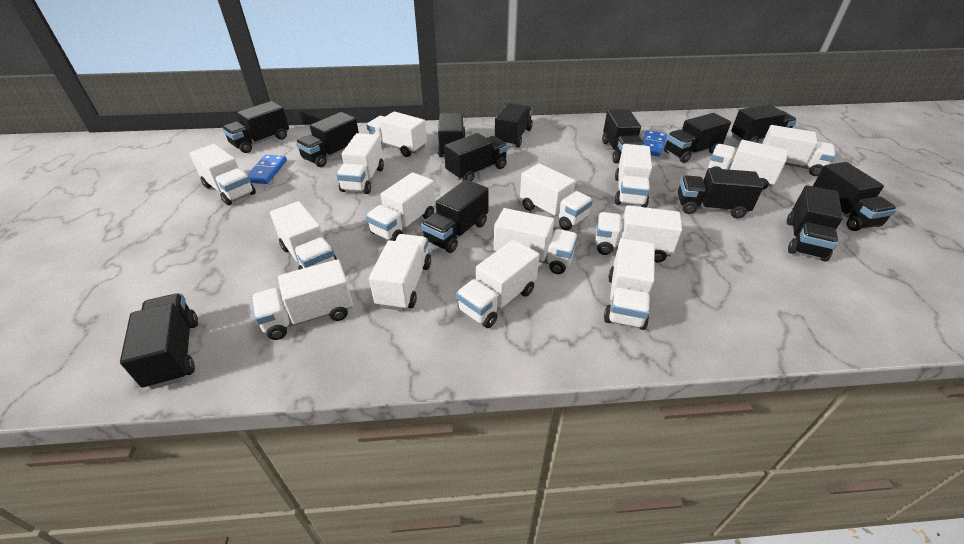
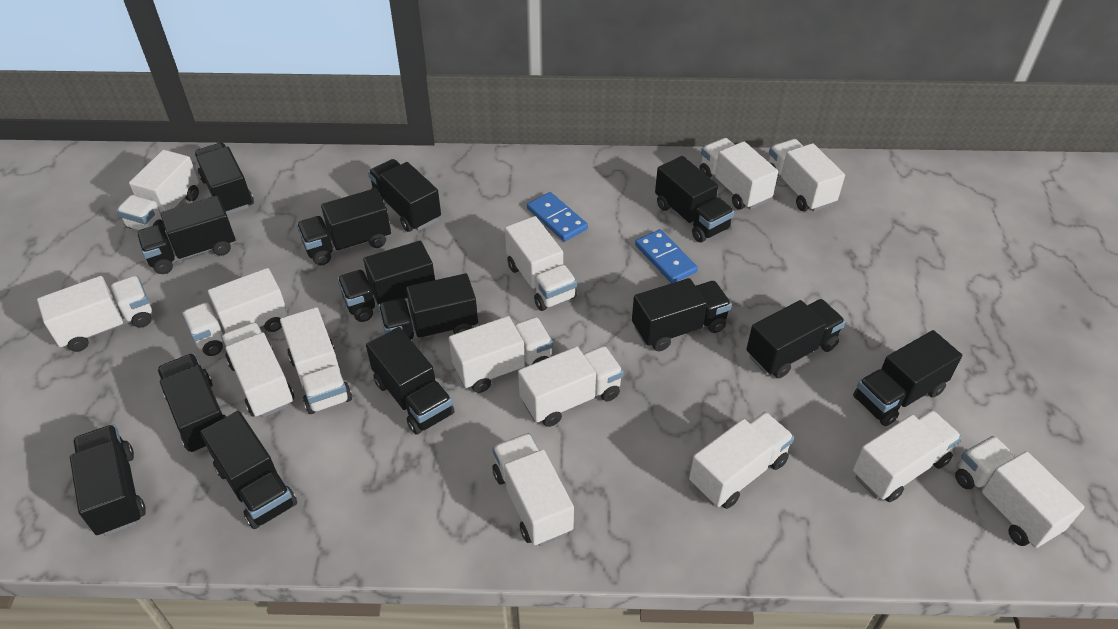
black truck: 13 -> 14
white truck: 15 -> 14

